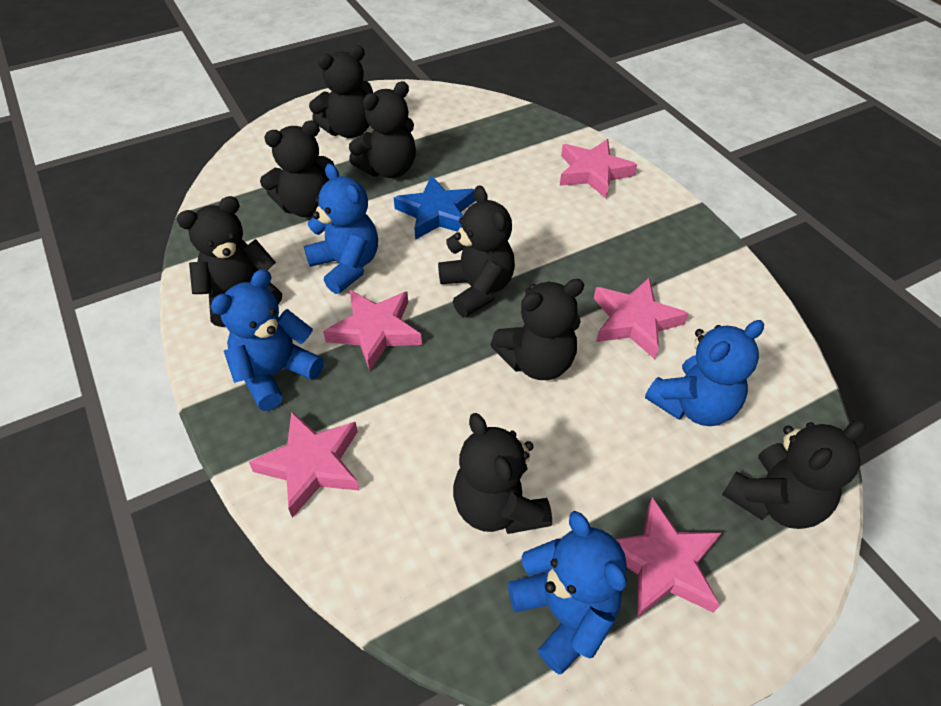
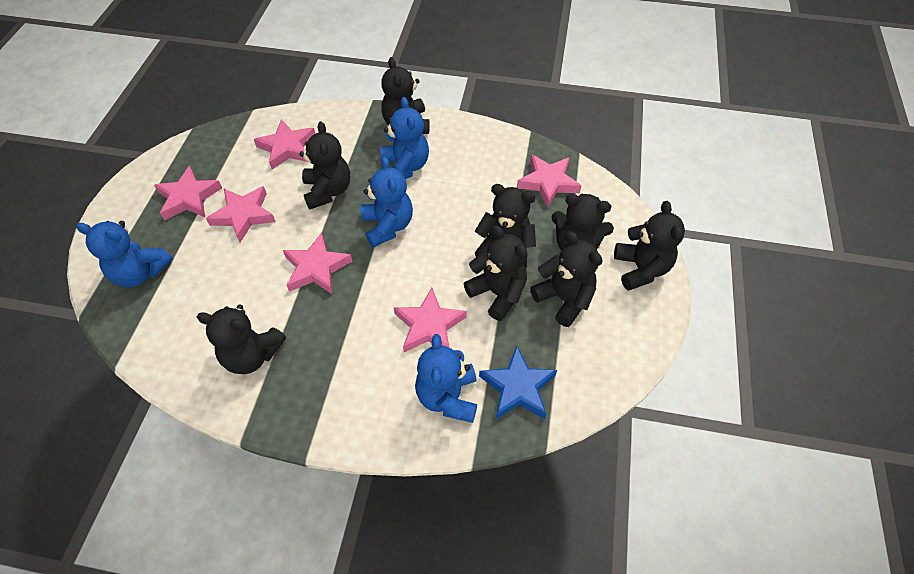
pink star: 5 -> 6

